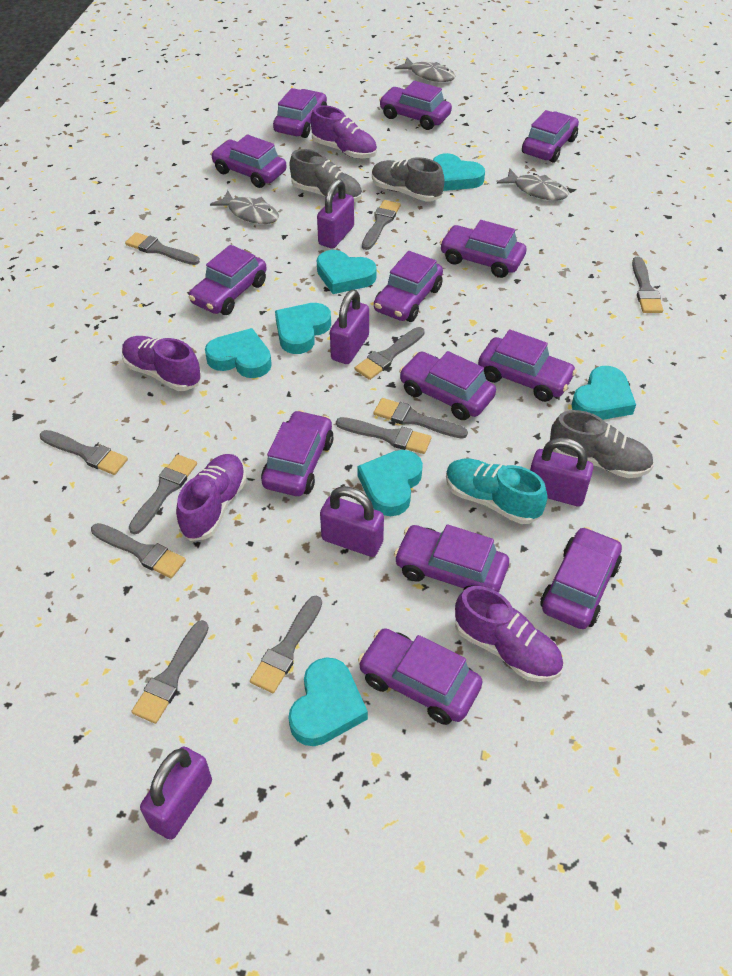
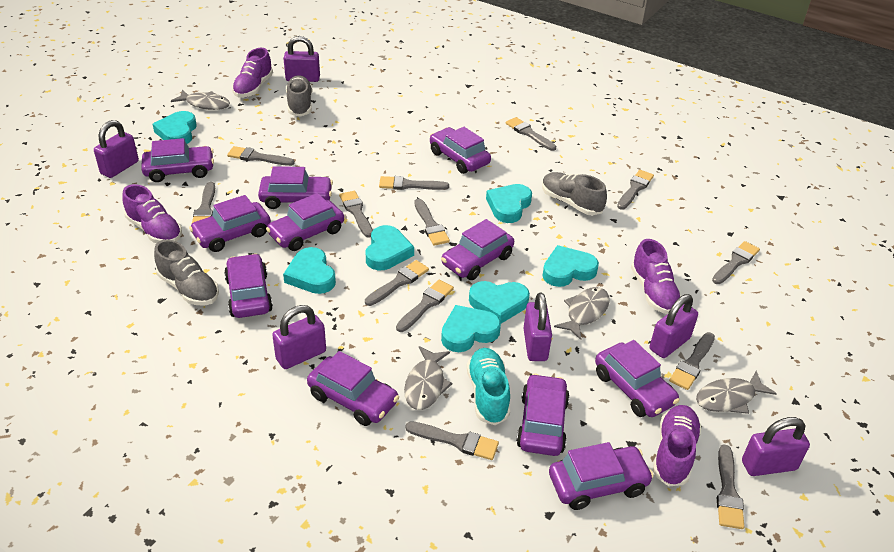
grey brush: 11 -> 13
grey fish: 3 -> 4
purple car: 13 -> 11
purple padlock: 5 -> 6

